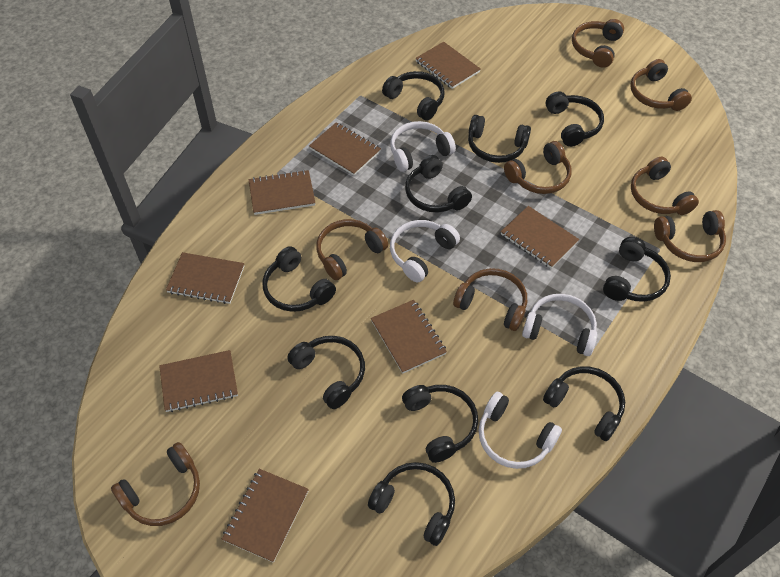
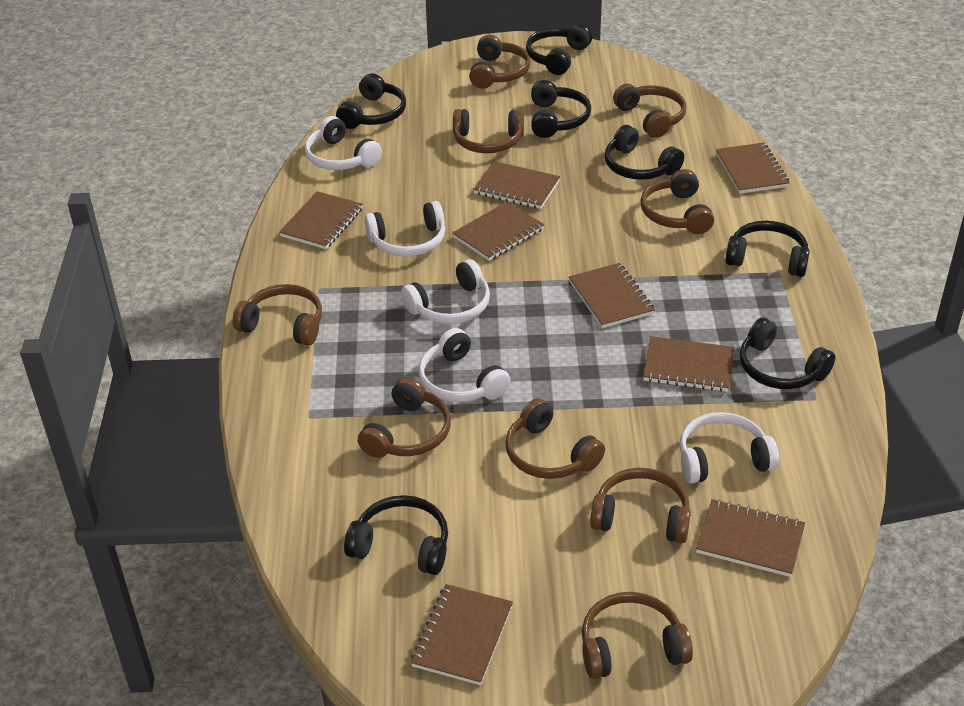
black headphones: 10 -> 7
brown headphones: 8 -> 9
white headphones: 4 -> 5

